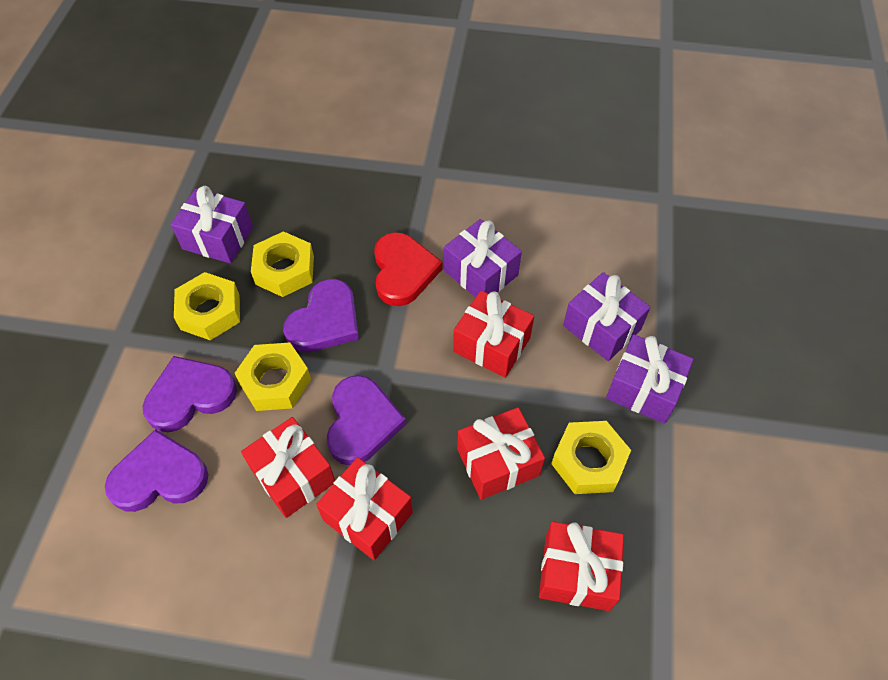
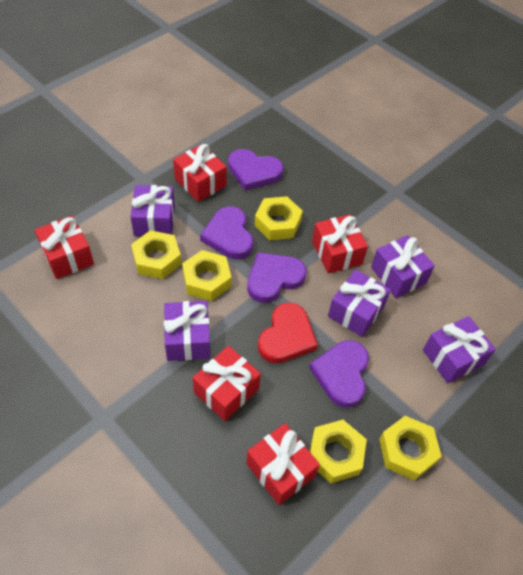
purple gift: 4 -> 5
yellow nut: 4 -> 5

